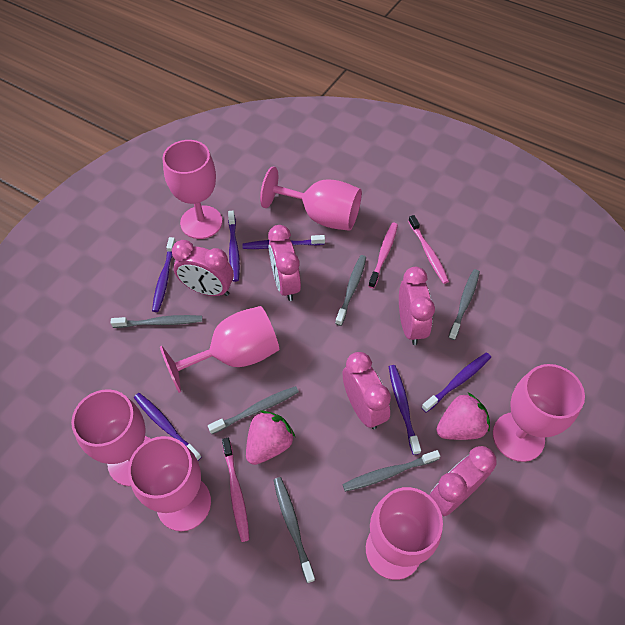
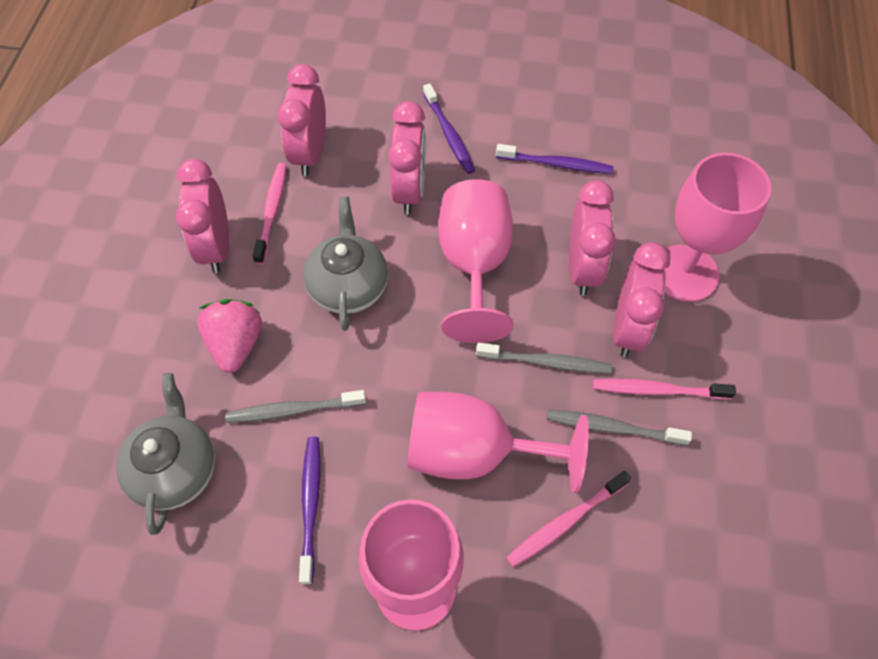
grey teapot: 0 -> 2
grey toothbrush: 6 -> 3
pink goblet: 7 -> 4
pink strawberry: 2 -> 1
purple toothbrush: 6 -> 3

